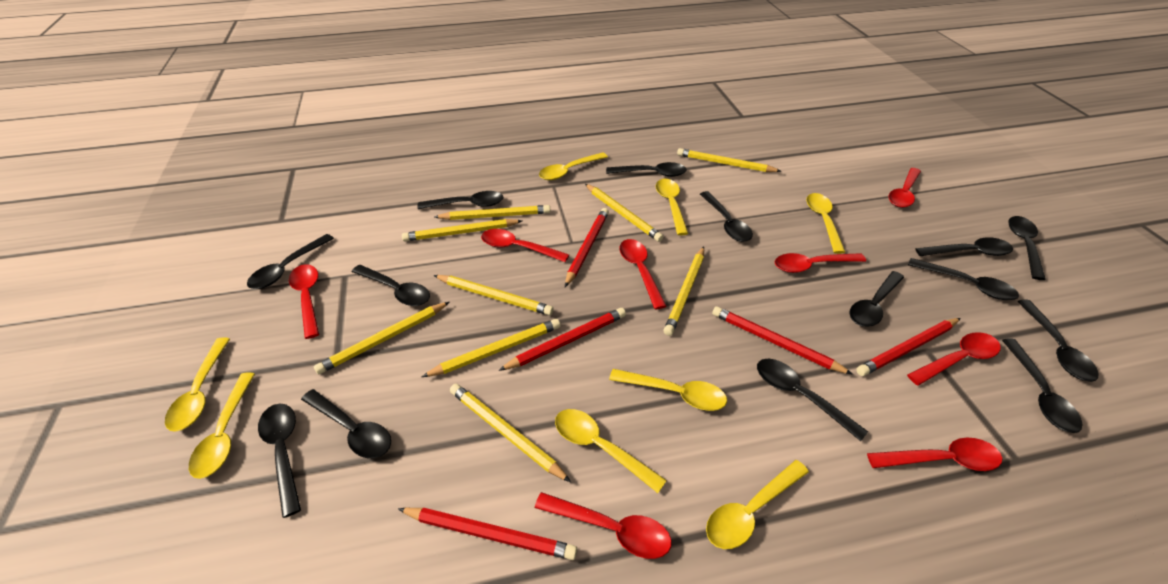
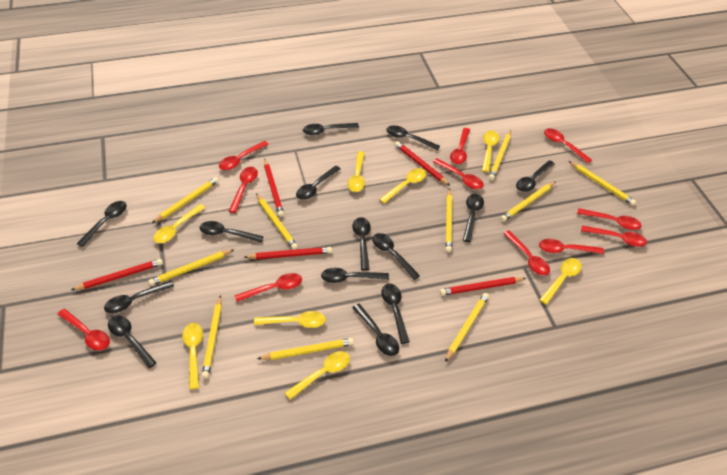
red spoon: 8 -> 11
yellow pencil: 9 -> 10

